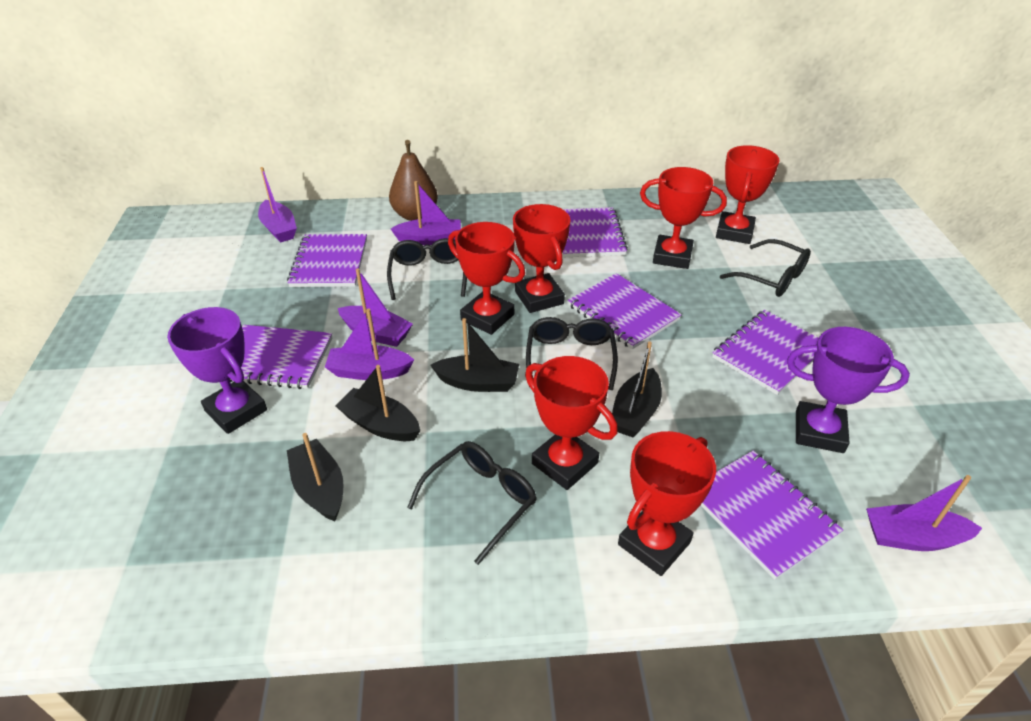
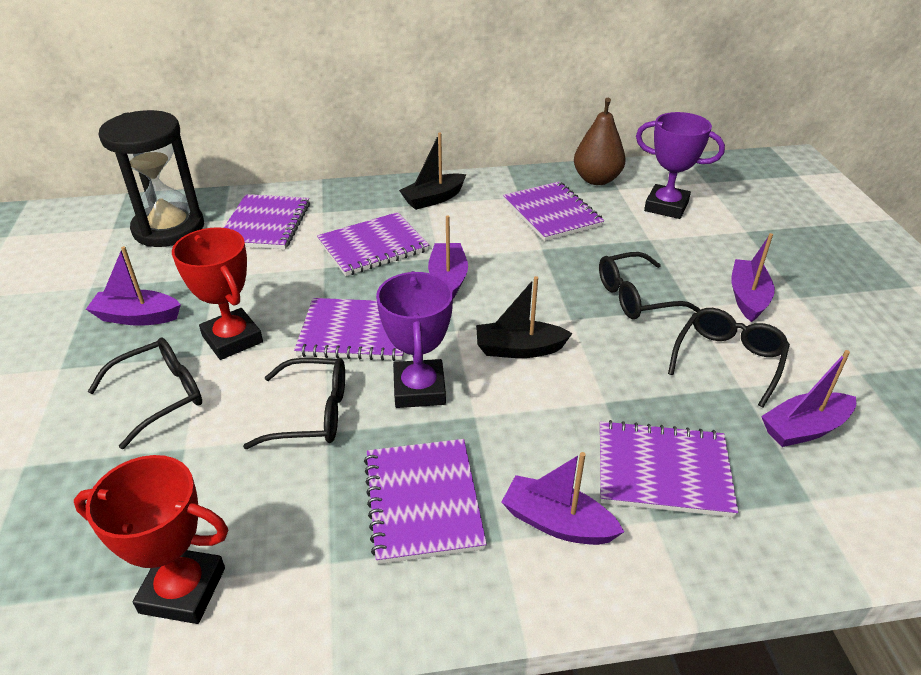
black boat: 4 -> 2
black hourglass: 0 -> 1
red trophy: 6 -> 2

